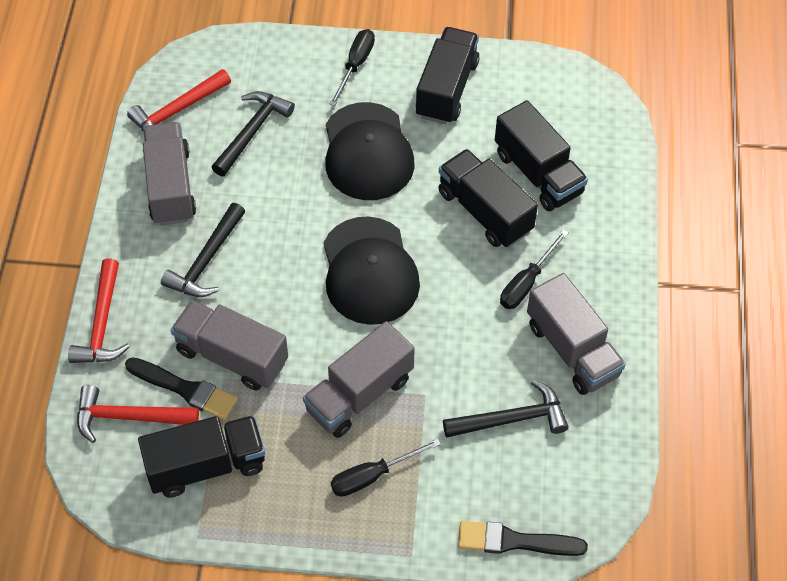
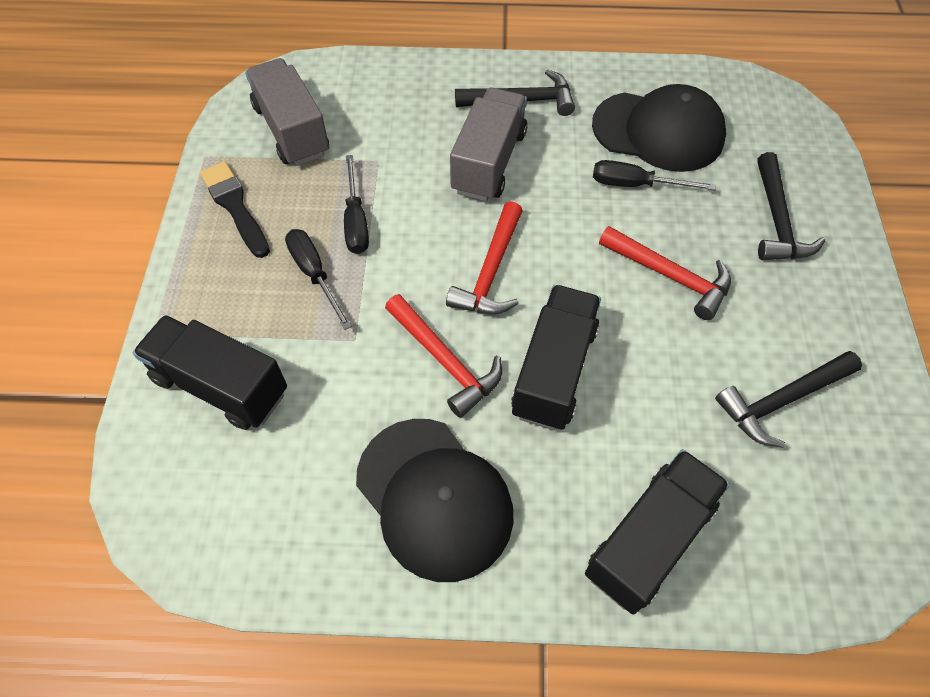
black brush: 2 -> 1
black truck: 4 -> 3
grey truck: 4 -> 2

